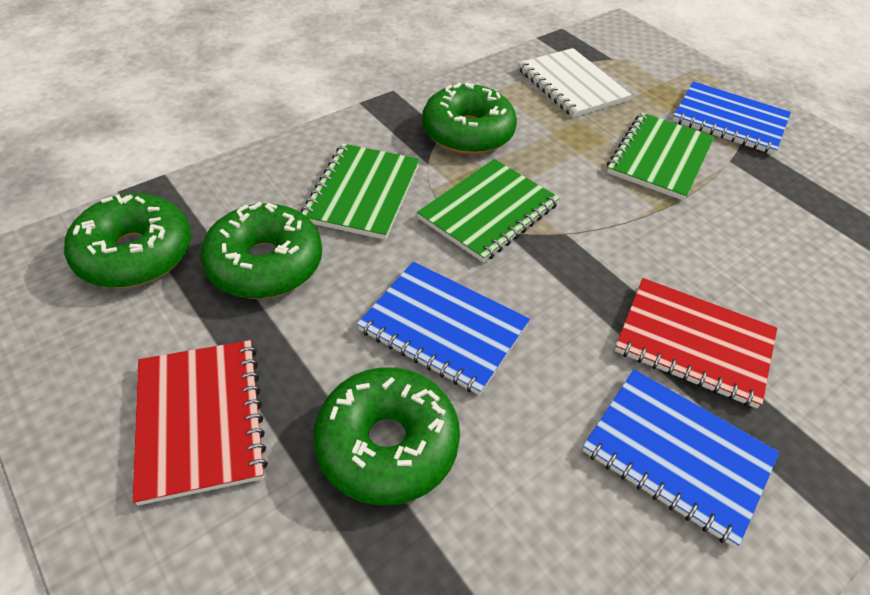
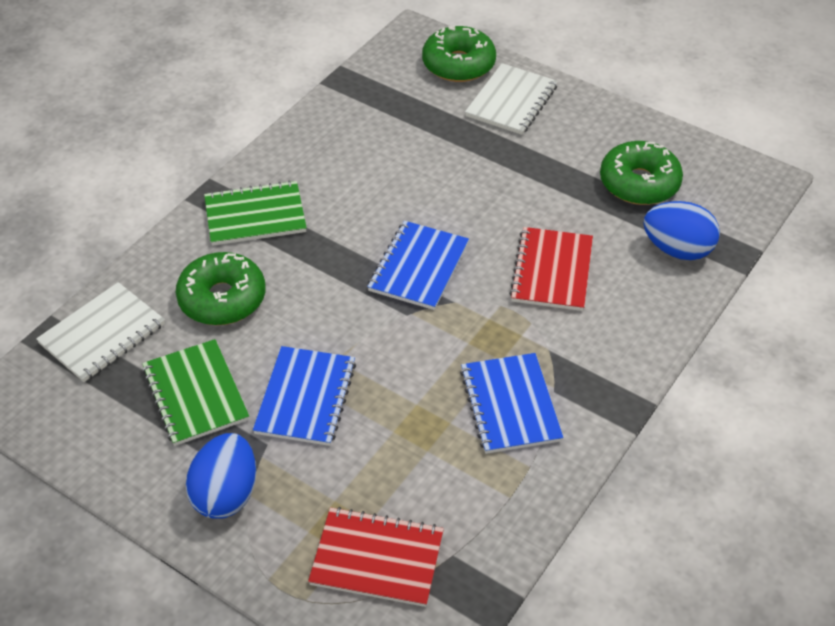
blue egg: 0 -> 2
green donut: 4 -> 3
green notebook: 3 -> 2
white notebook: 1 -> 2

